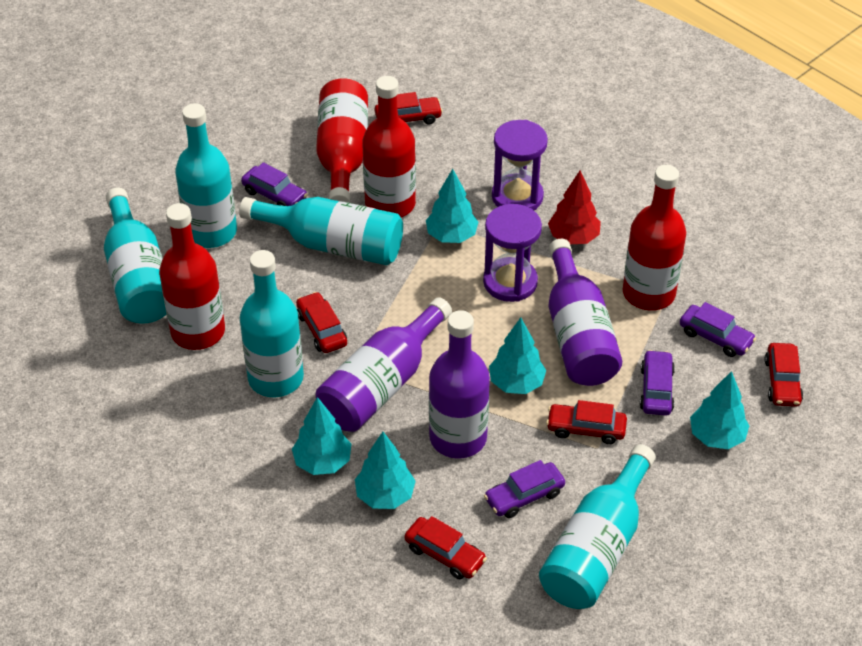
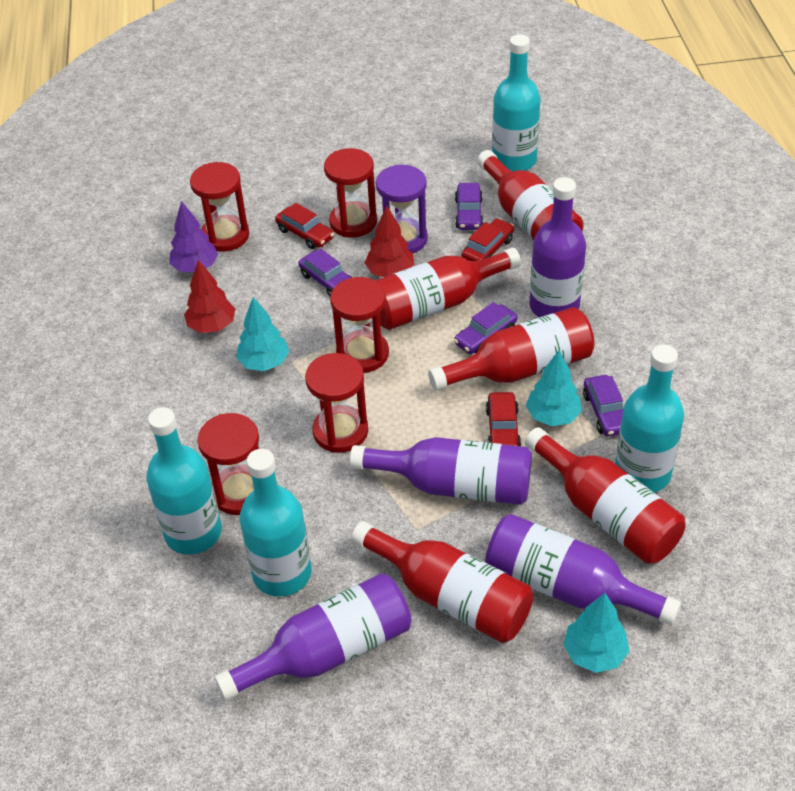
purple bottle: 3 -> 4
purple hourglass: 2 -> 1
purple tree: 0 -> 1
red bottle: 4 -> 5
red car: 5 -> 3
red hourglass: 0 -> 5
red tree: 1 -> 2
turquoise bottle: 5 -> 4
turquoise tree: 5 -> 3

